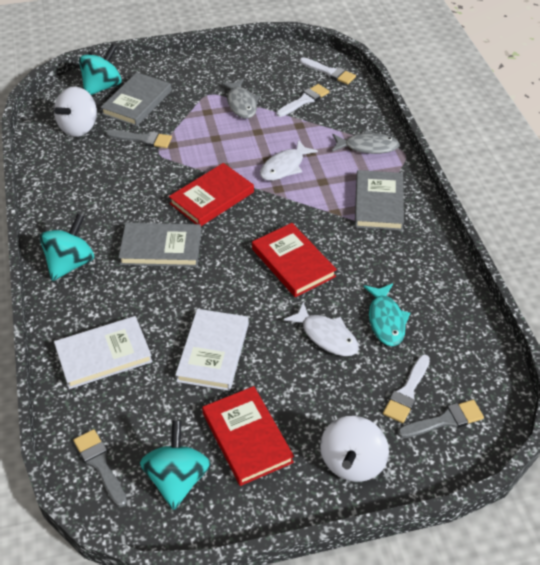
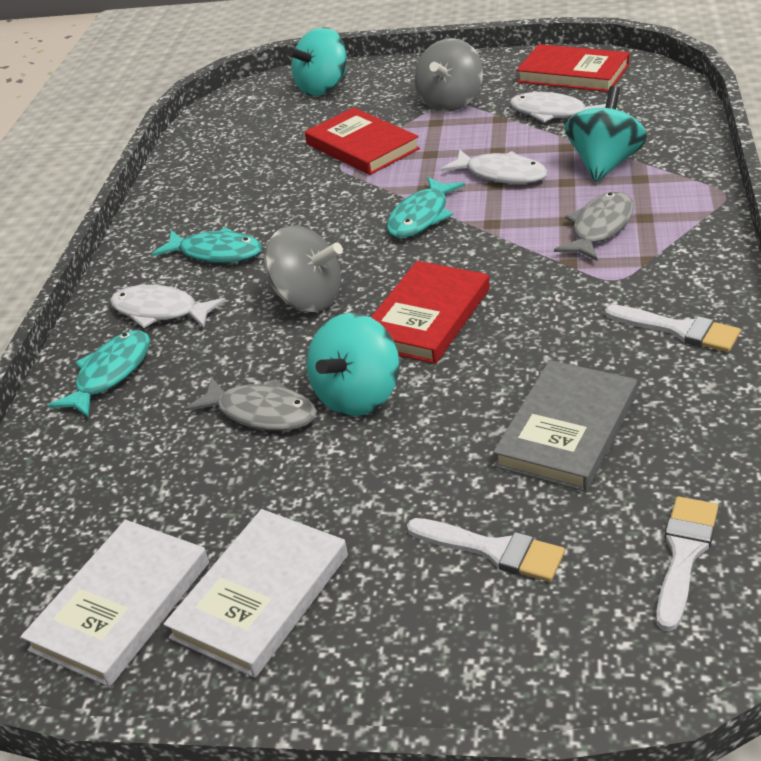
grey book: 3 -> 1
grey brush: 3 -> 0
grey spinning top: 0 -> 2
turquoise fish: 1 -> 3
white fish: 2 -> 3
white spinning top: 2 -> 0

